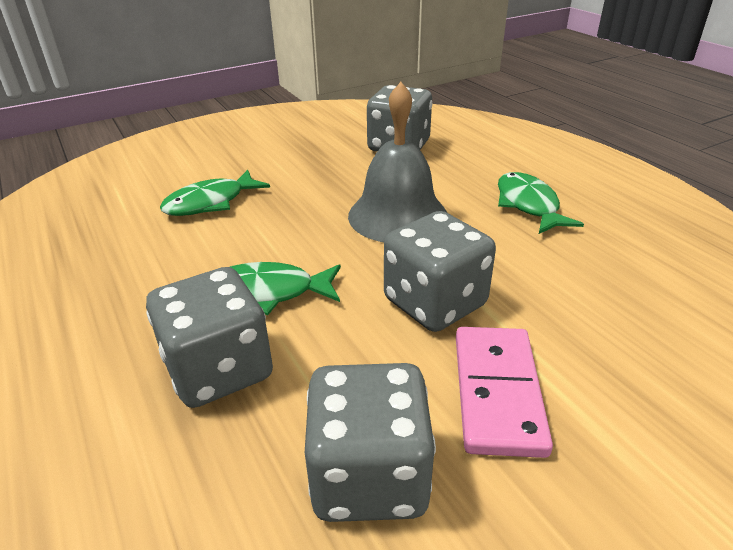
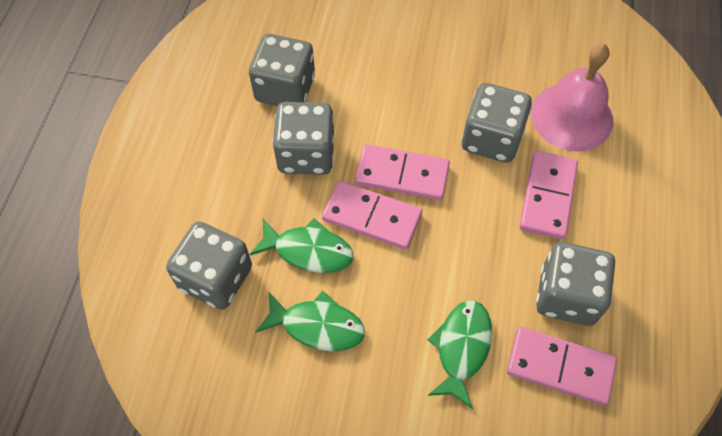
grey bell: 1 -> 0
grey dice: 4 -> 5
pink bell: 0 -> 1
pink domino: 1 -> 4

